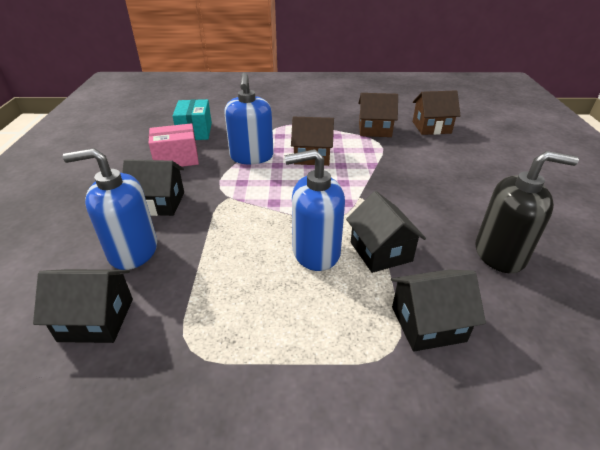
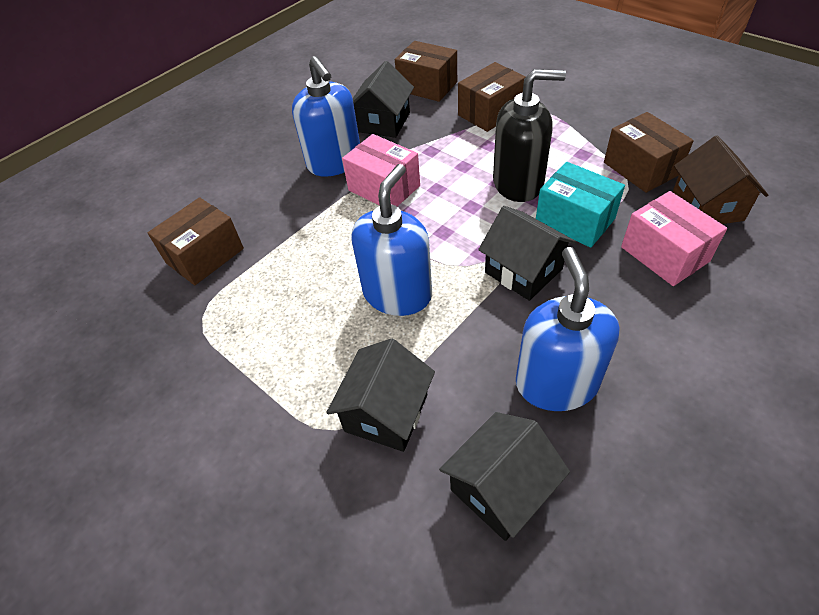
brown box: 0 -> 4
brown house: 3 -> 1
pink box: 1 -> 2

